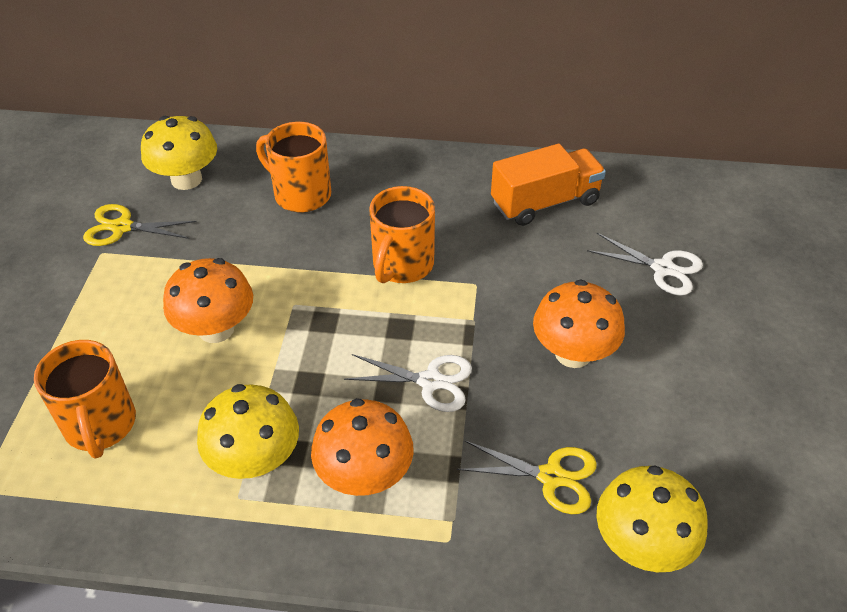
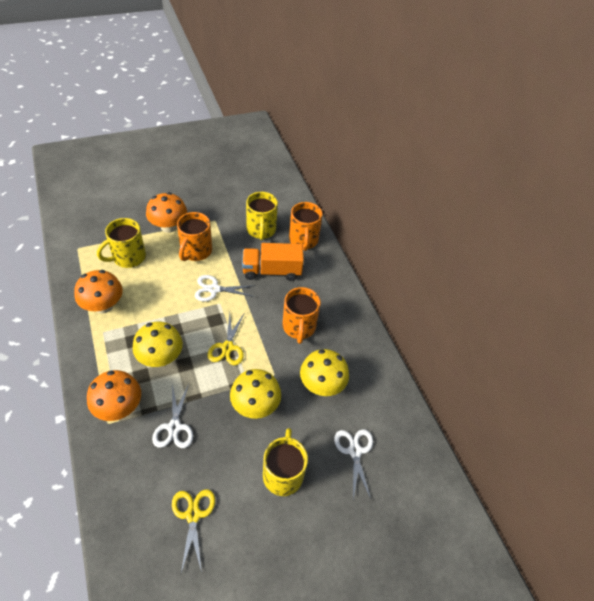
white scissors: 2 -> 3
yellow mug: 0 -> 3

